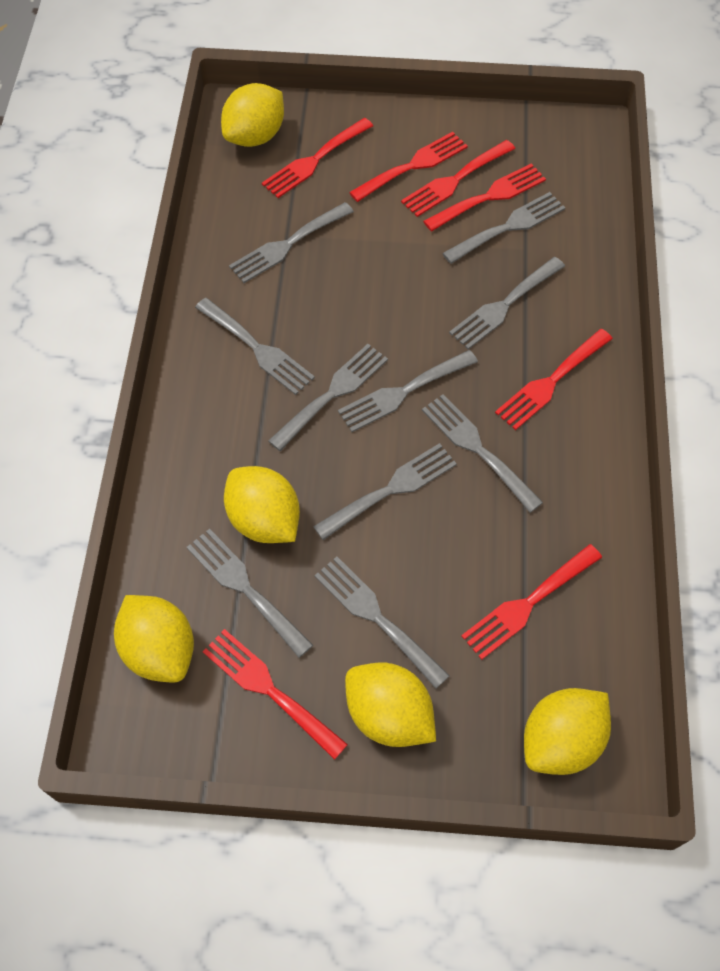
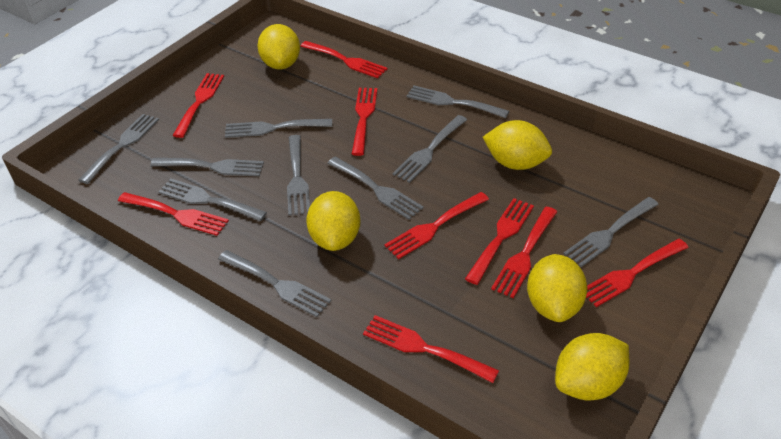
red fork: 7 -> 9

